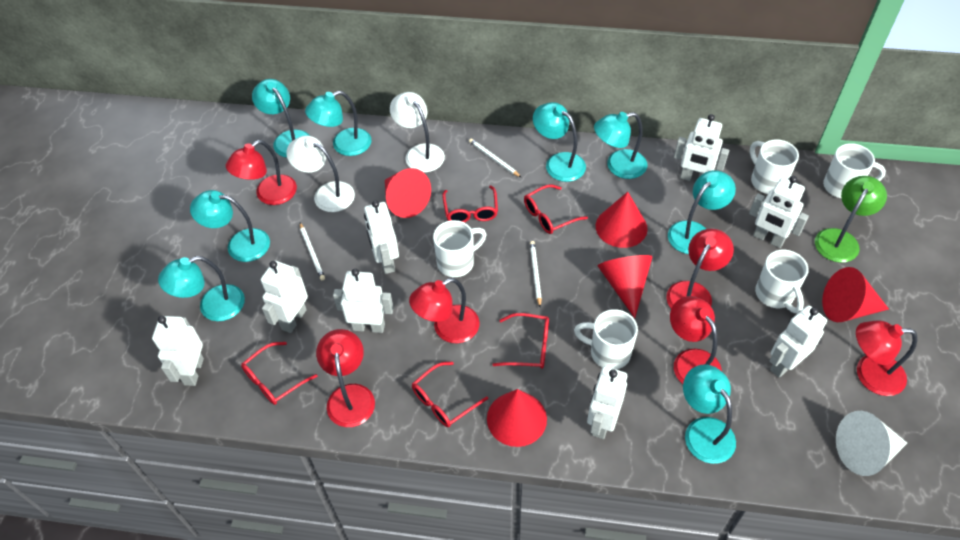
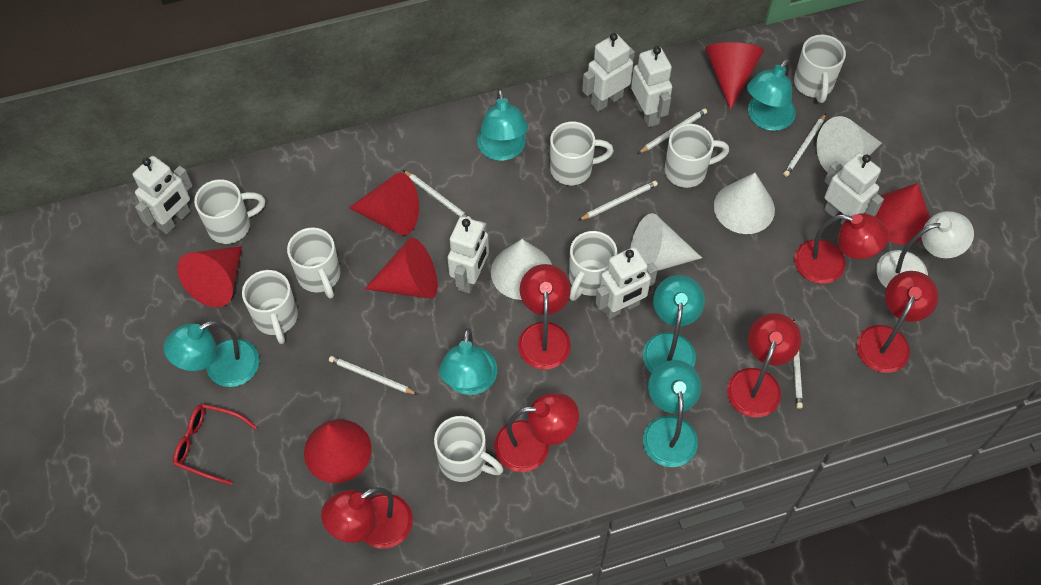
green lamp: 1 -> 0
red cone: 5 -> 6
red glasses: 5 -> 1
turquoise lamp: 8 -> 6
white cone: 1 -> 4
white lamp: 2 -> 1
white mug: 5 -> 8
white pencil: 3 -> 6
white robot: 8 -> 6

